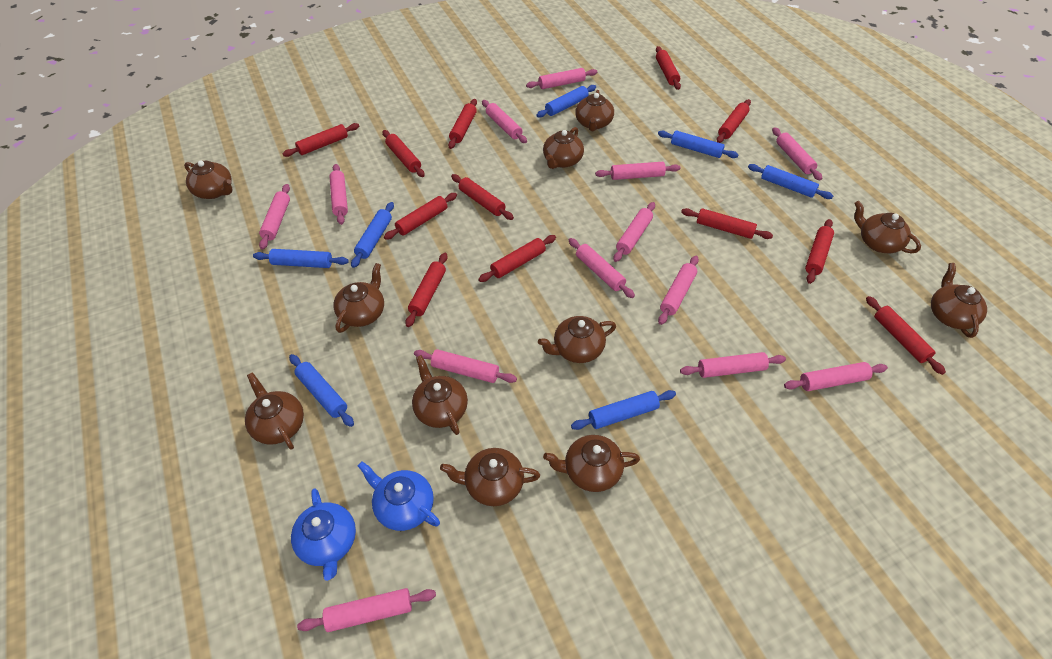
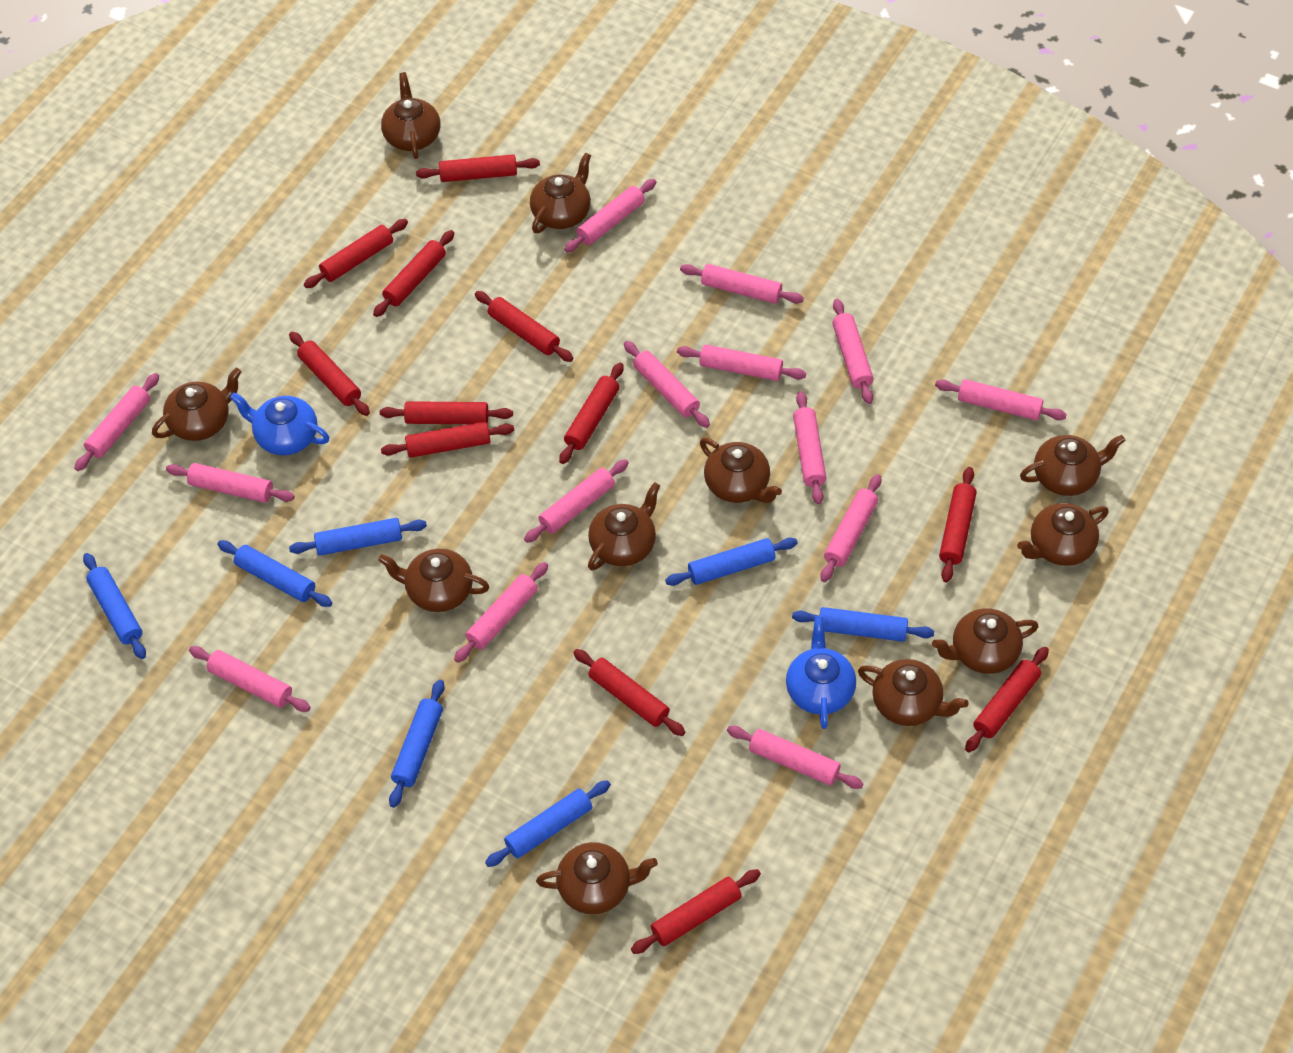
pink rolling pin: 13 -> 14

